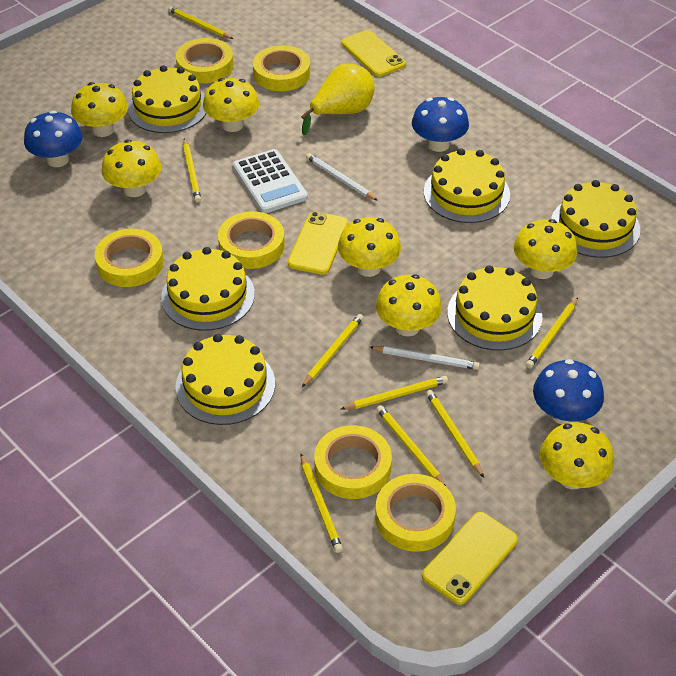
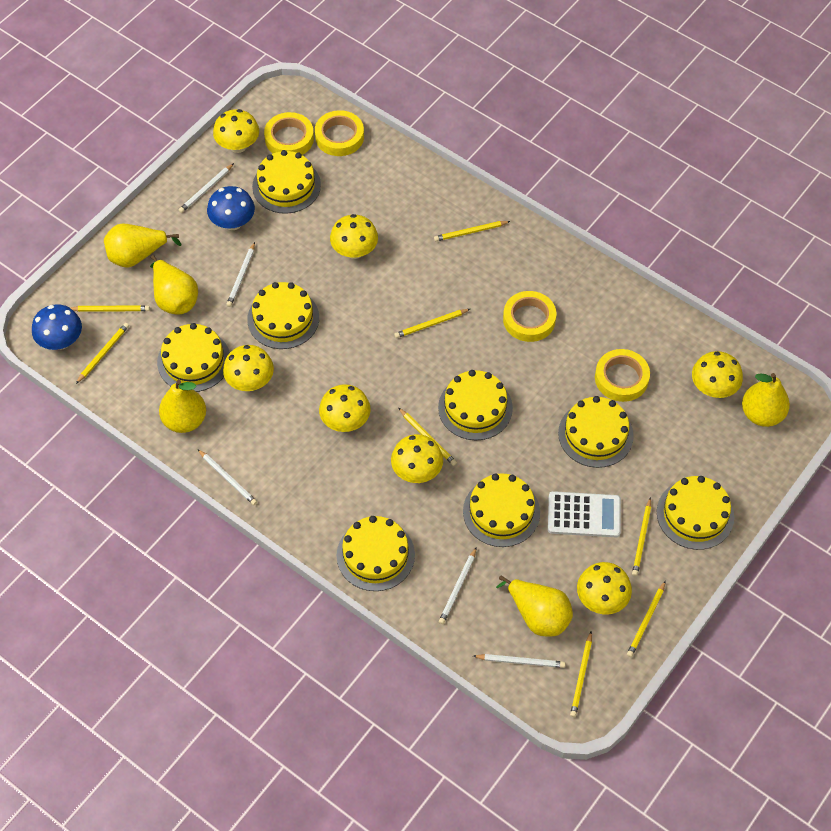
blue mushroom: 3 -> 2
white pencil: 2 -> 5
yellow cake: 6 -> 8
yellow pear: 1 -> 5
yellow phone: 3 -> 0
yellow tape: 6 -> 4

